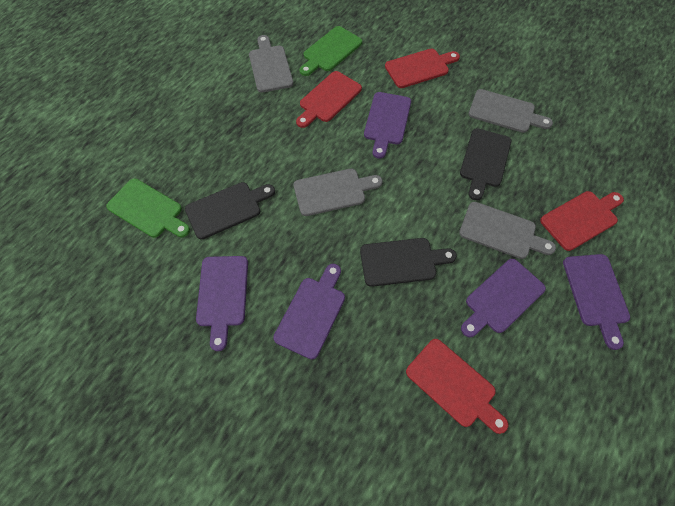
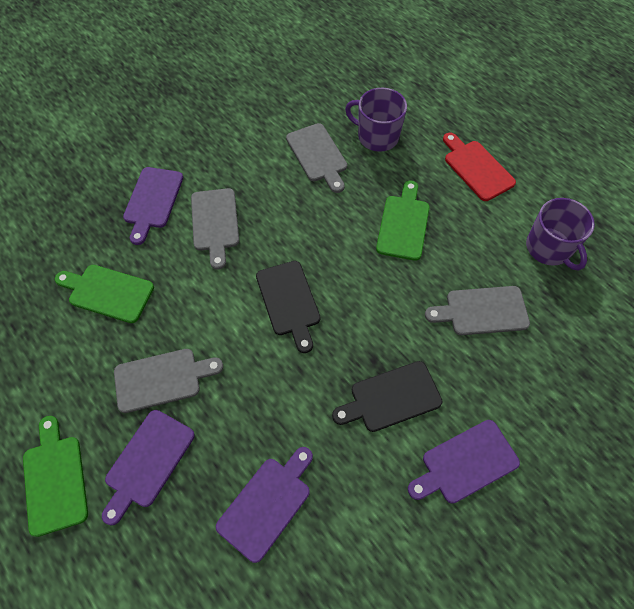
black cutting board: 3 -> 2
green cutting board: 2 -> 3
purple cutting board: 5 -> 4
purple mug: 0 -> 2
red cutting board: 4 -> 1

